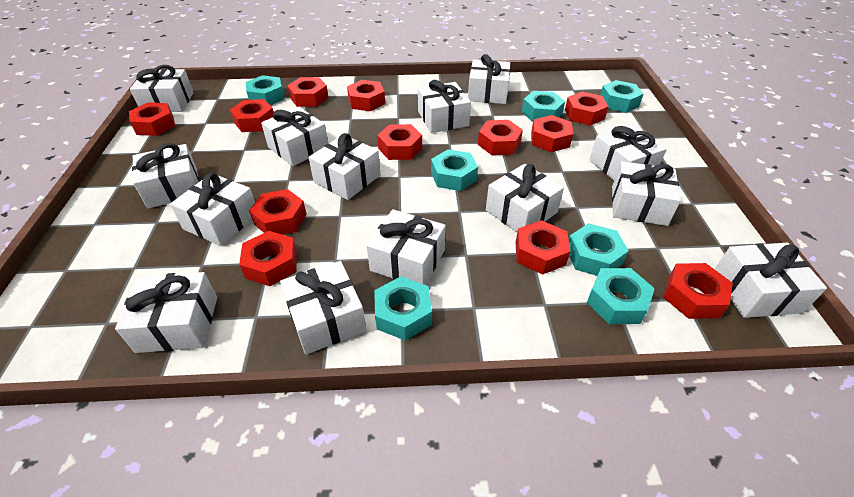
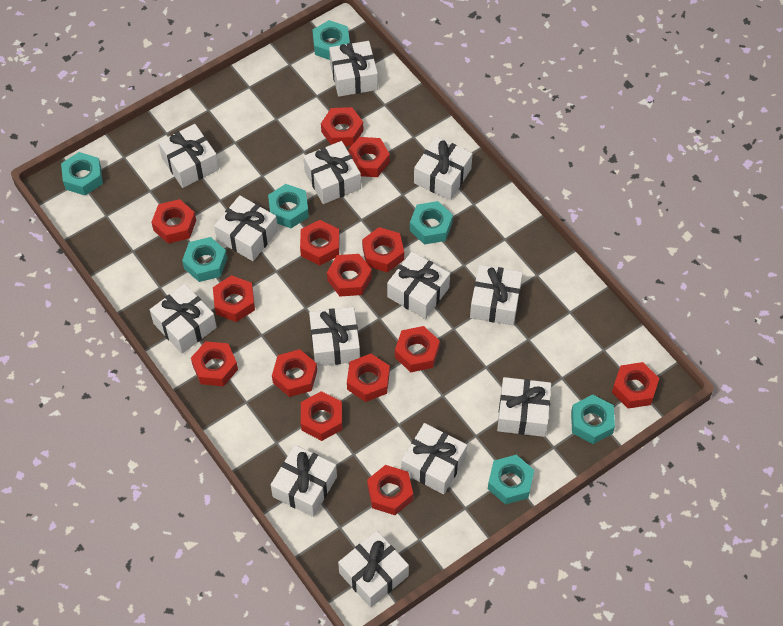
red nut: 12 -> 14
white gift: 14 -> 13

